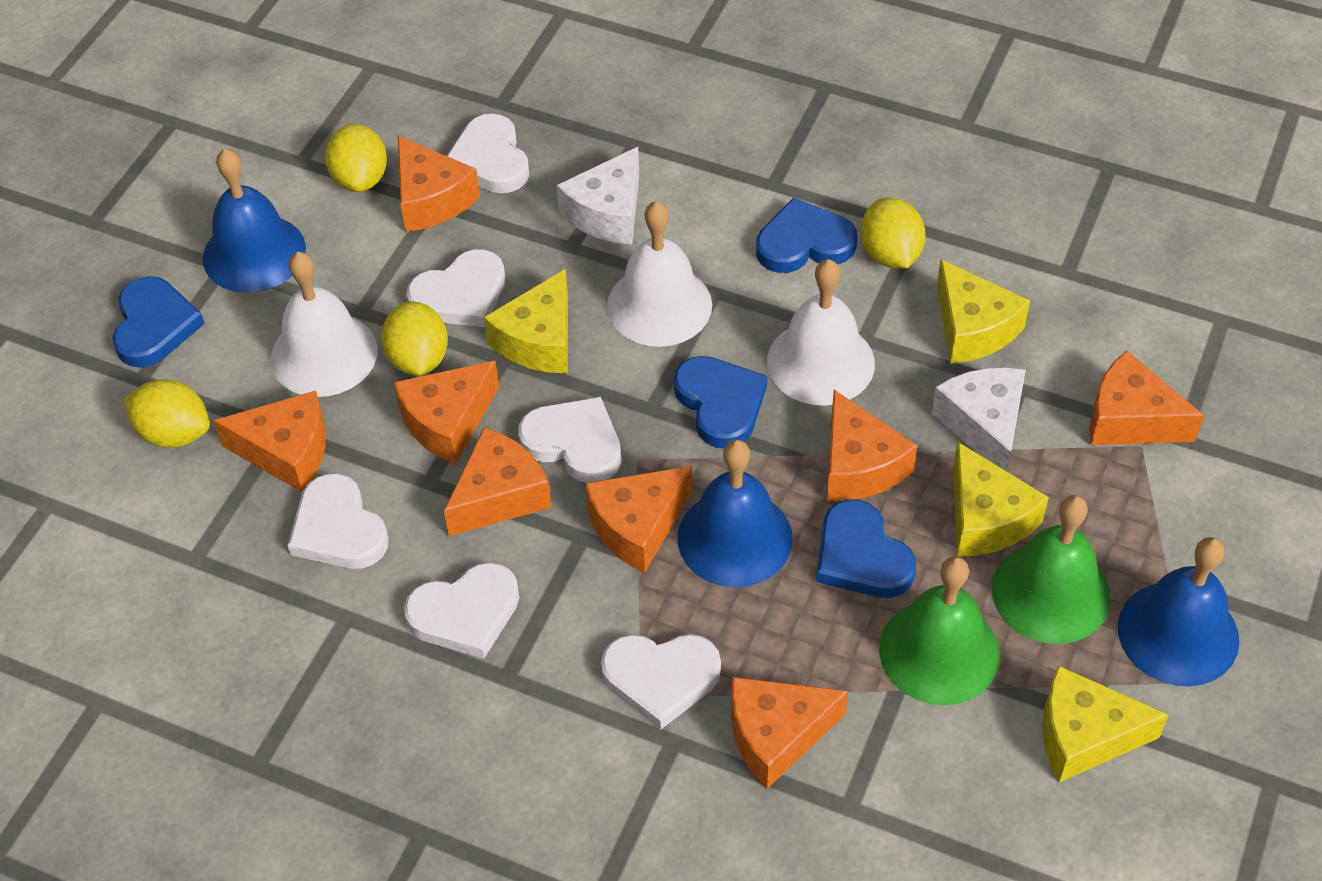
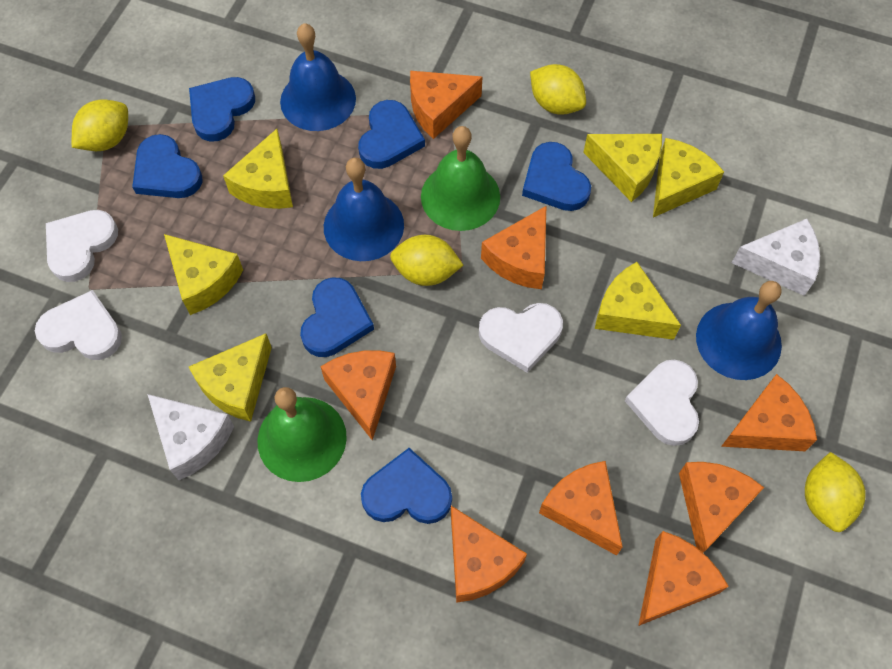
blue heart: 4 -> 6
white bell: 3 -> 0
white heart: 6 -> 4
yellow cheese: 4 -> 6

